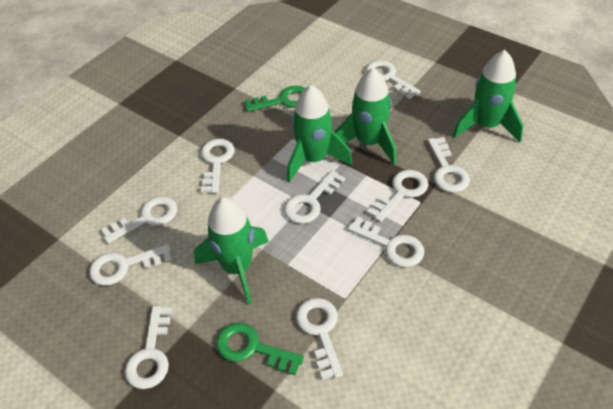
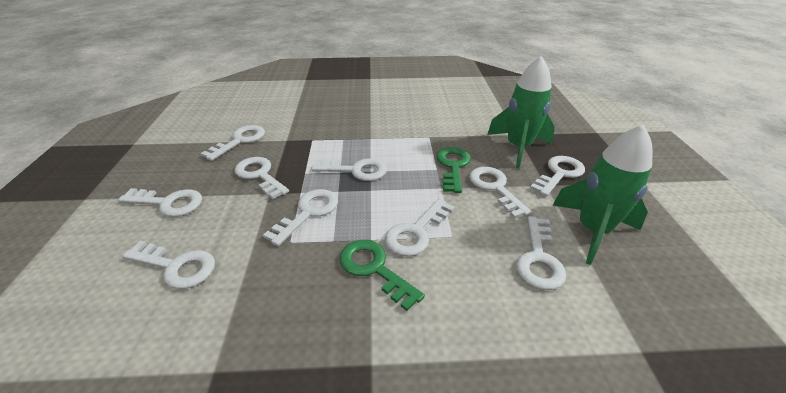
green rocket: 4 -> 2

